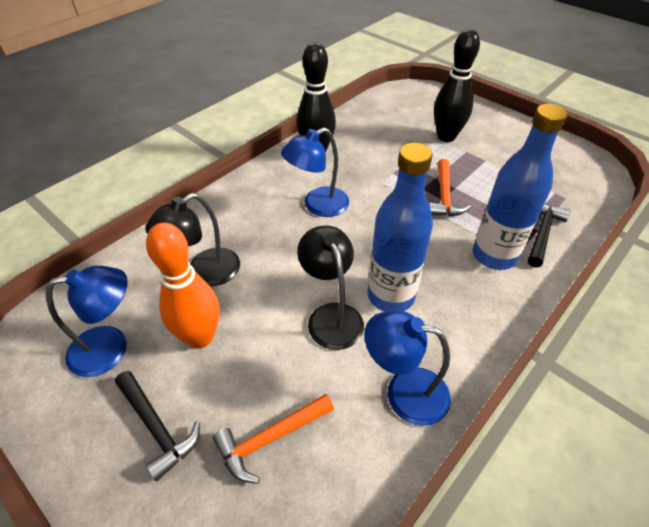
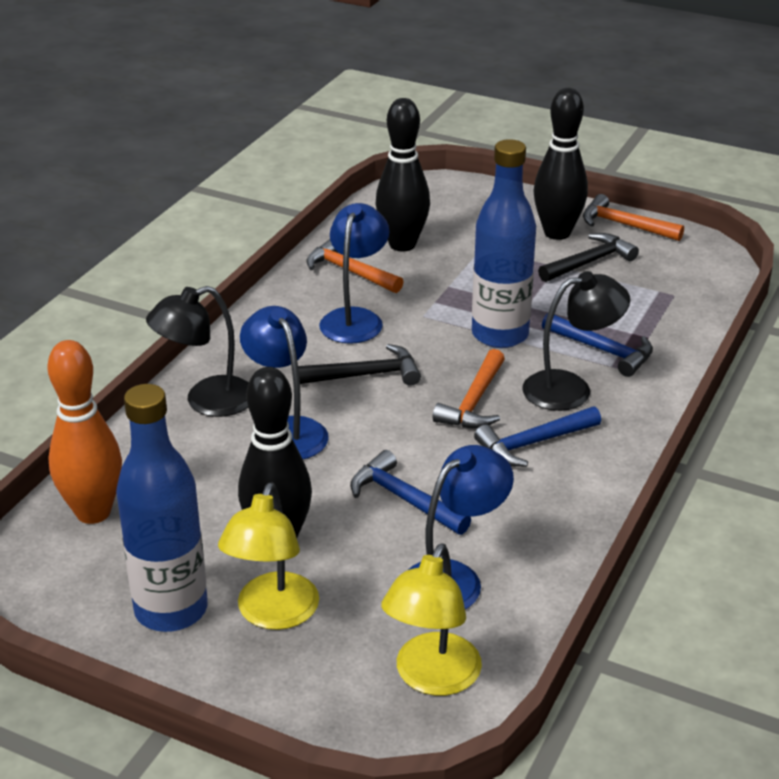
black bowling pin: 2 -> 3
blue hammer: 0 -> 3
orange hammer: 2 -> 3
yellow lamp: 0 -> 2

